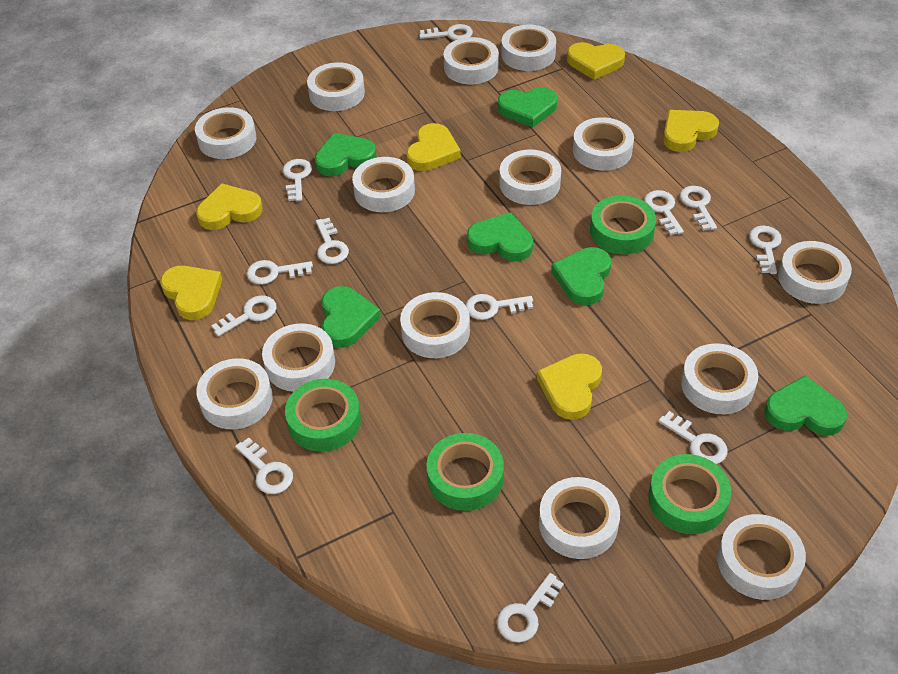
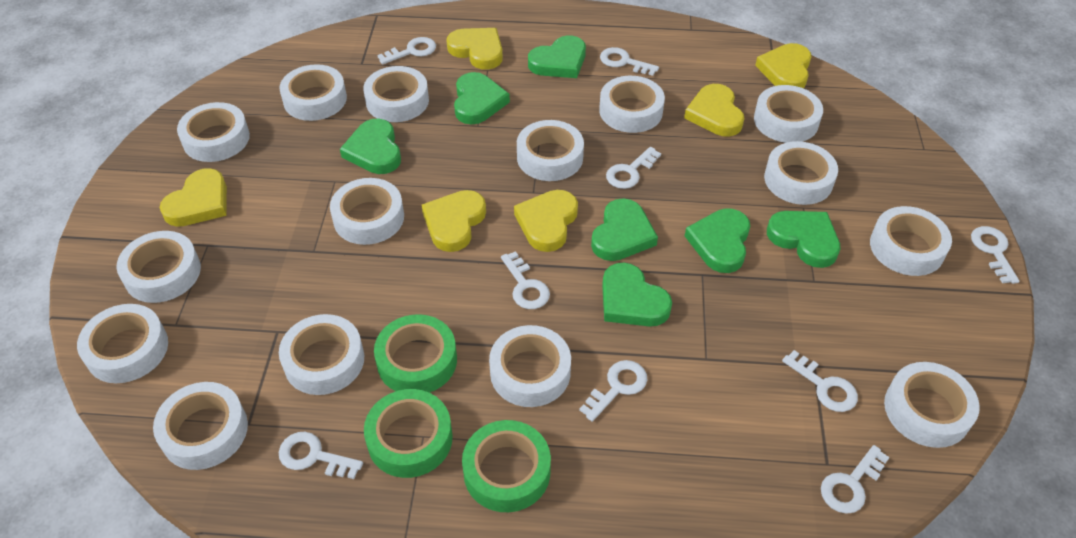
green heart: 6 -> 7
green tape: 4 -> 3
white key: 12 -> 9
white tape: 14 -> 15

